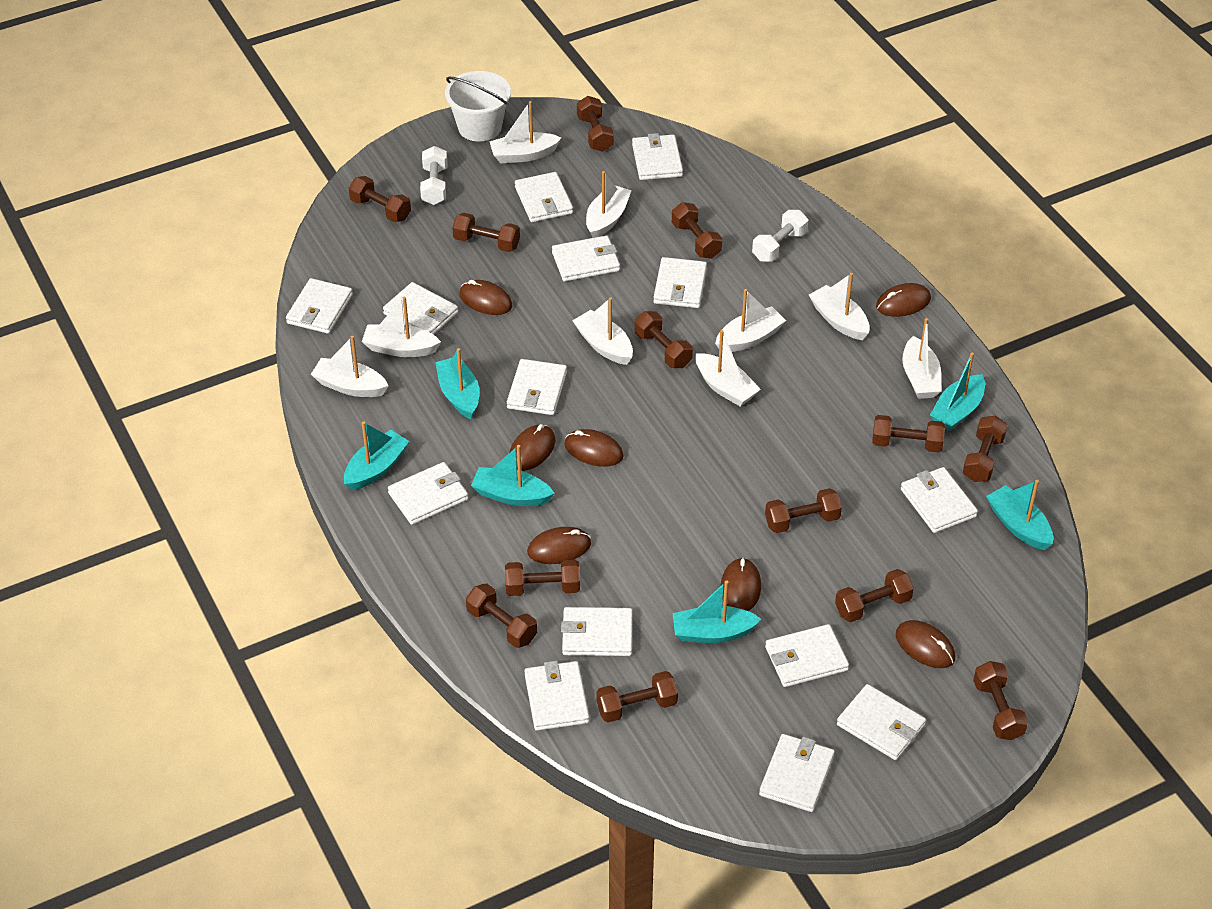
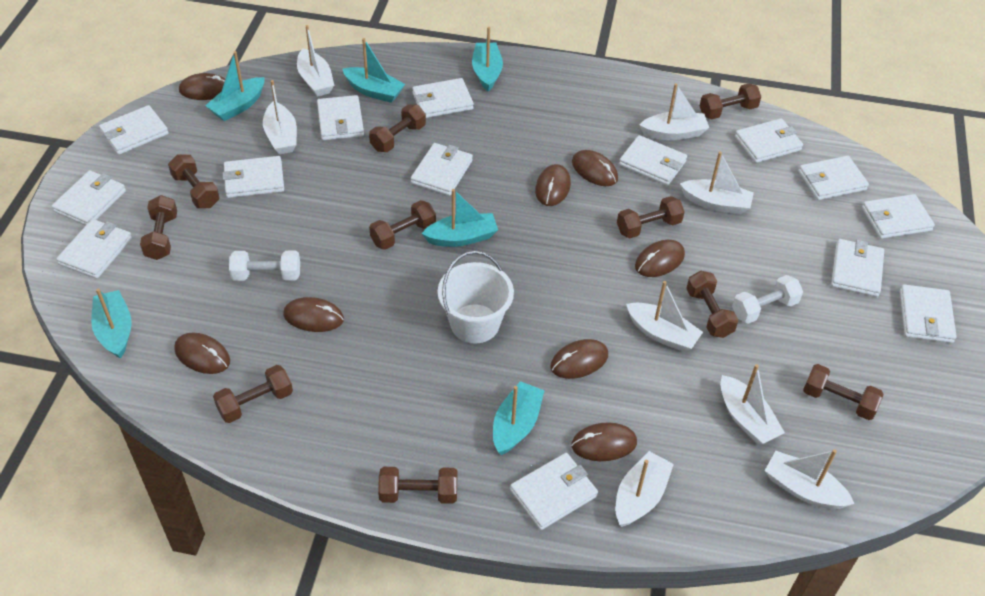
brown dumbbell: 13 -> 10
brown mouse: 7 -> 8
white boat: 9 -> 8

